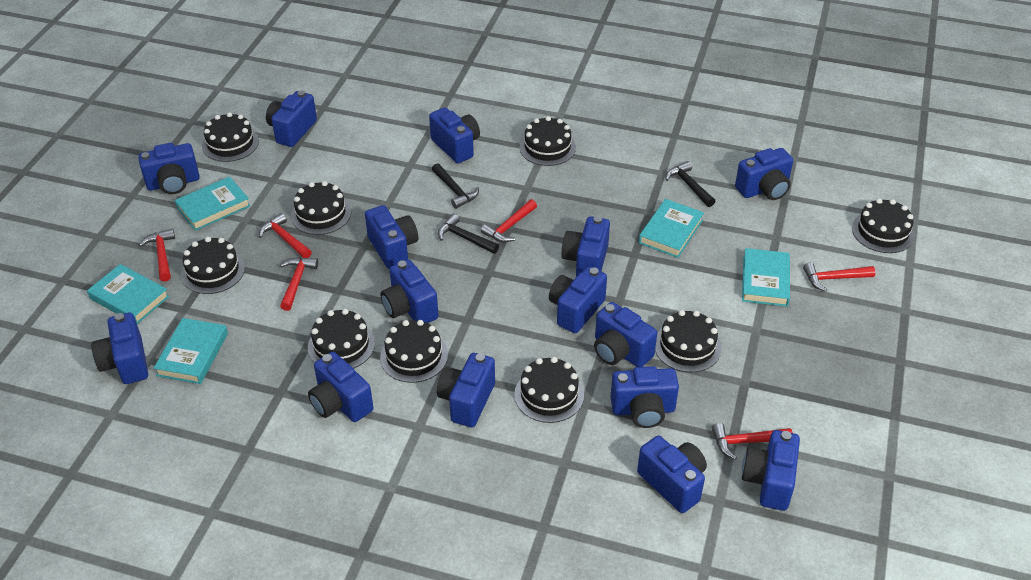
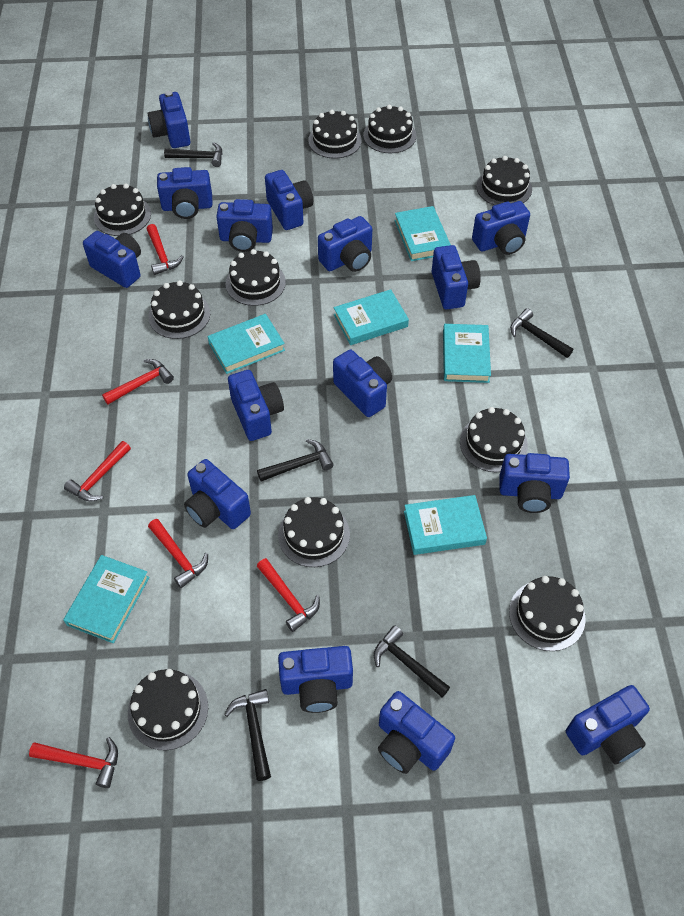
black cake: 9 -> 10
black hammer: 3 -> 5
turquoise book: 5 -> 6

